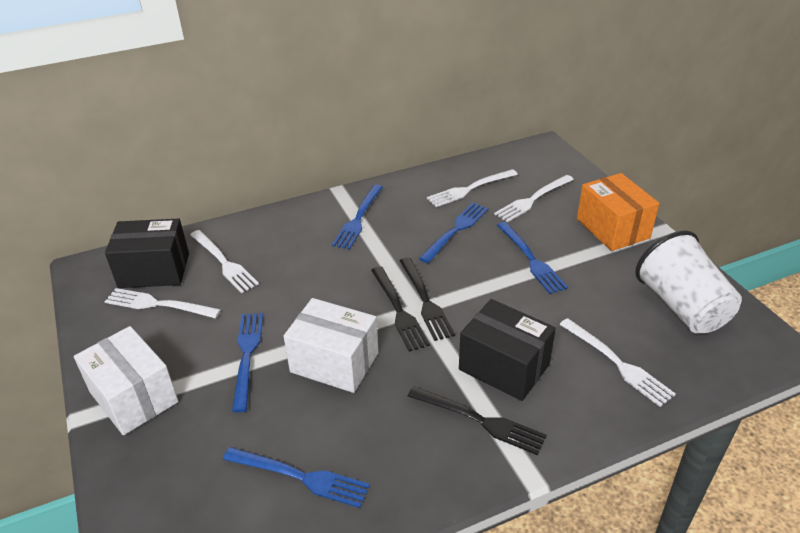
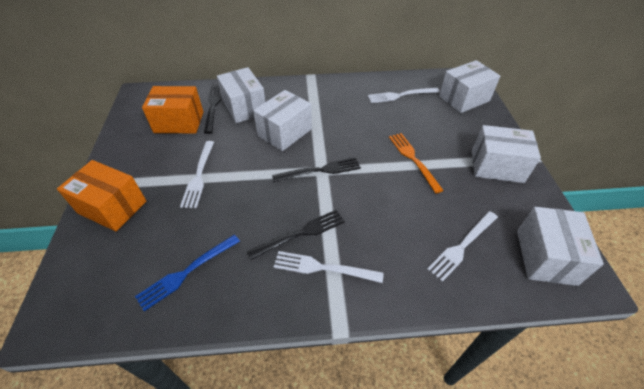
black box: 2 -> 0
blue fork: 5 -> 1
orange box: 1 -> 2
orange fork: 0 -> 1
white box: 2 -> 5
white cup: 1 -> 0
white fork: 5 -> 4

